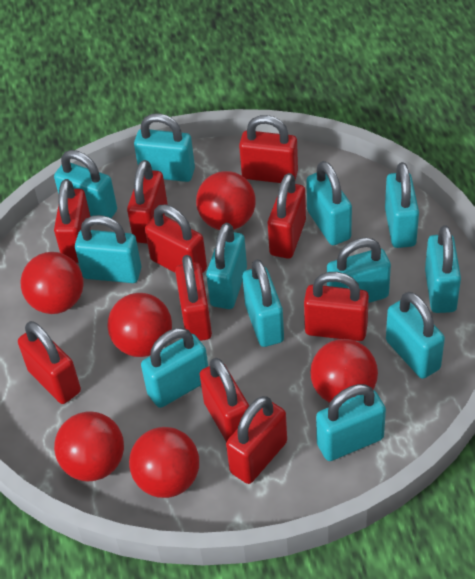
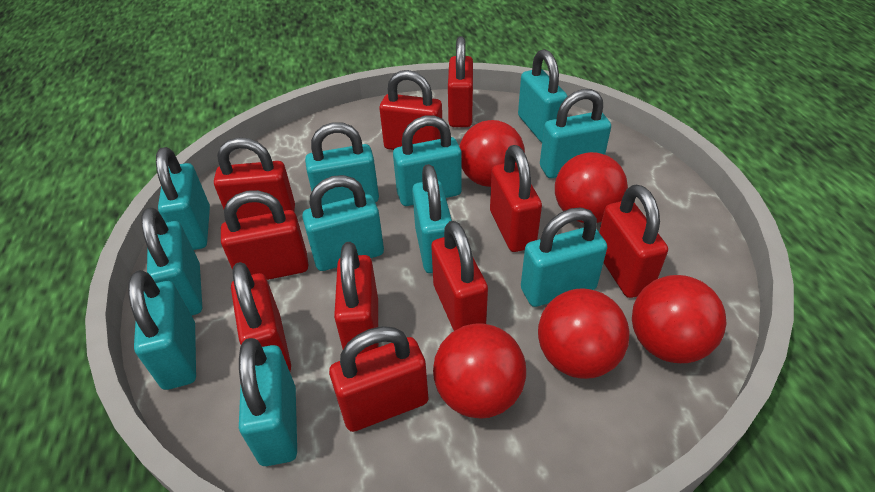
red ball: 6 -> 5
turquoise padlock: 12 -> 11

